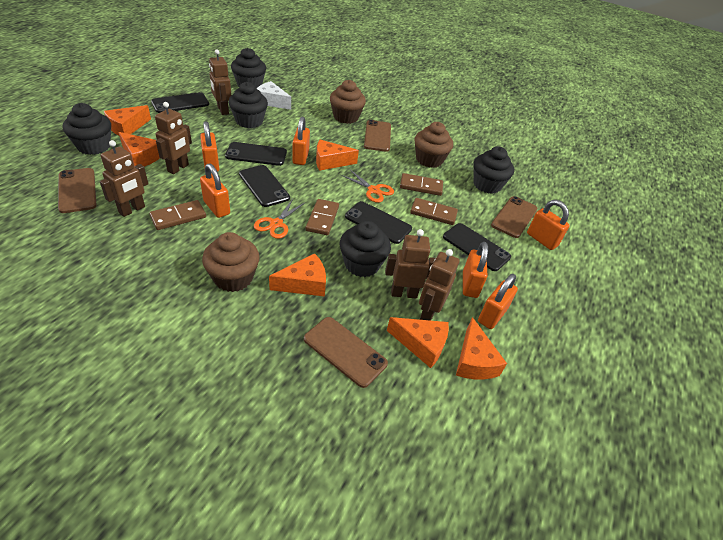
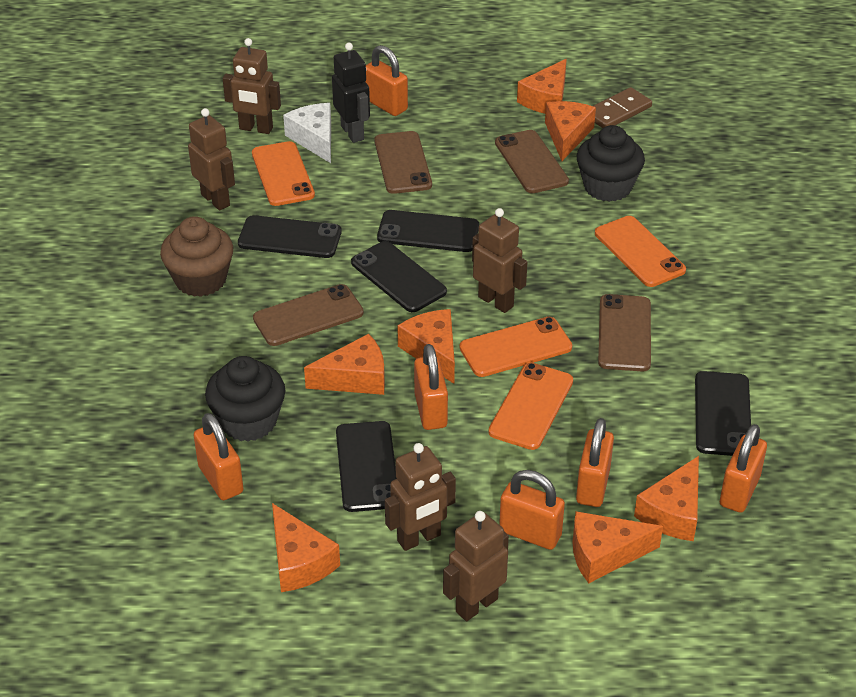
black cupcake: 5 -> 2
black robot: 0 -> 1
brown cupcake: 3 -> 1
brown domino: 4 -> 1
orange cheese: 6 -> 7
orange phone: 0 -> 4
orange scissors: 2 -> 0

